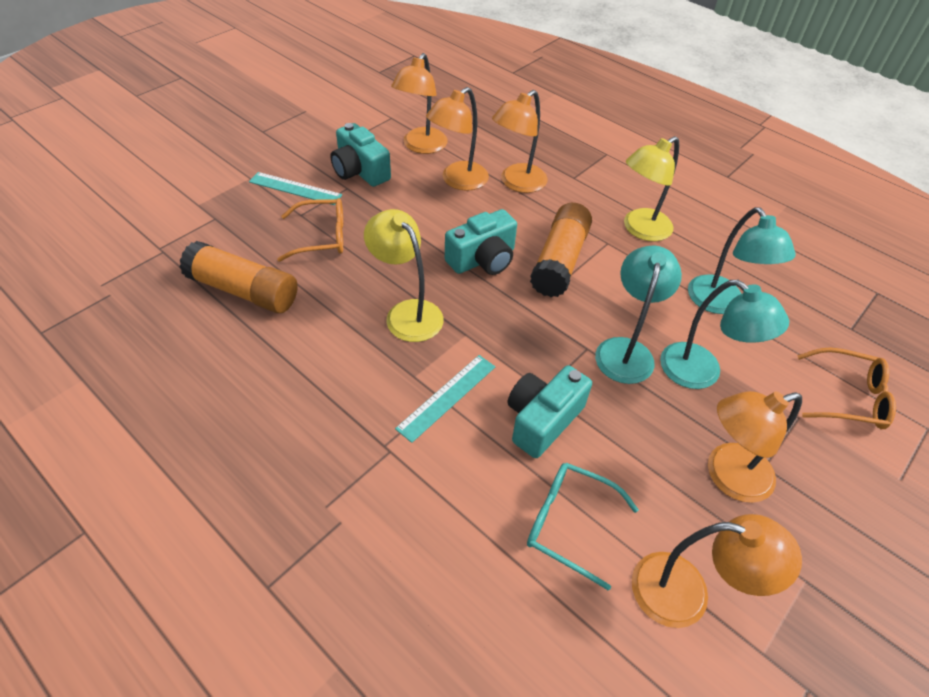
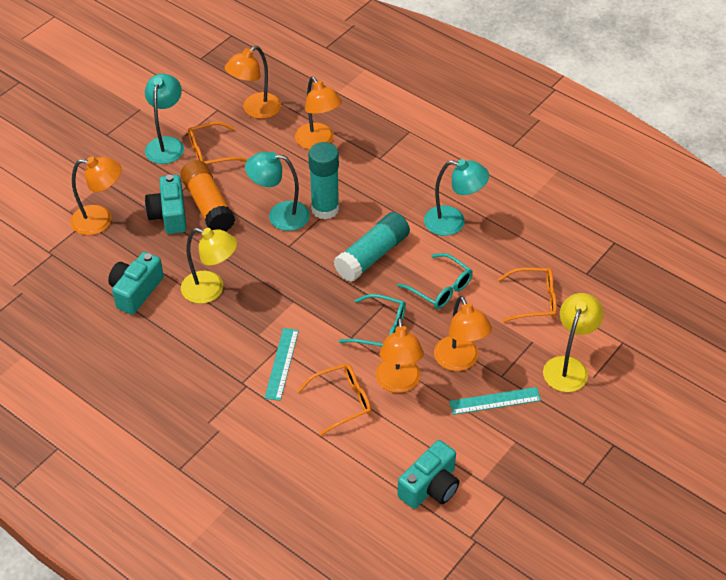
orange glasses: 2 -> 3
orange glue stick: 2 -> 1
turquoise glasses: 1 -> 2
turquoise glue stick: 0 -> 2

